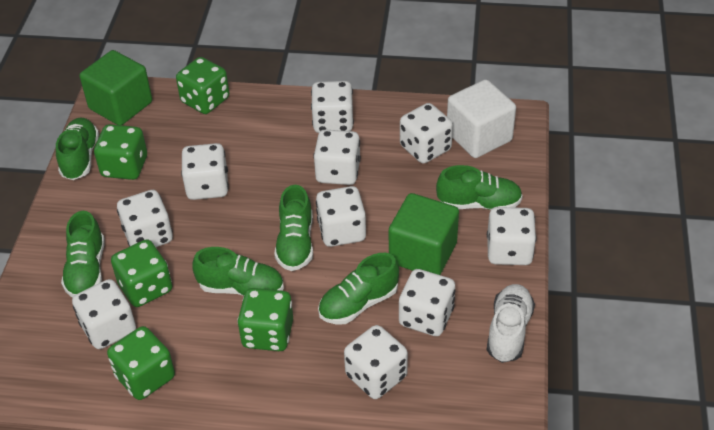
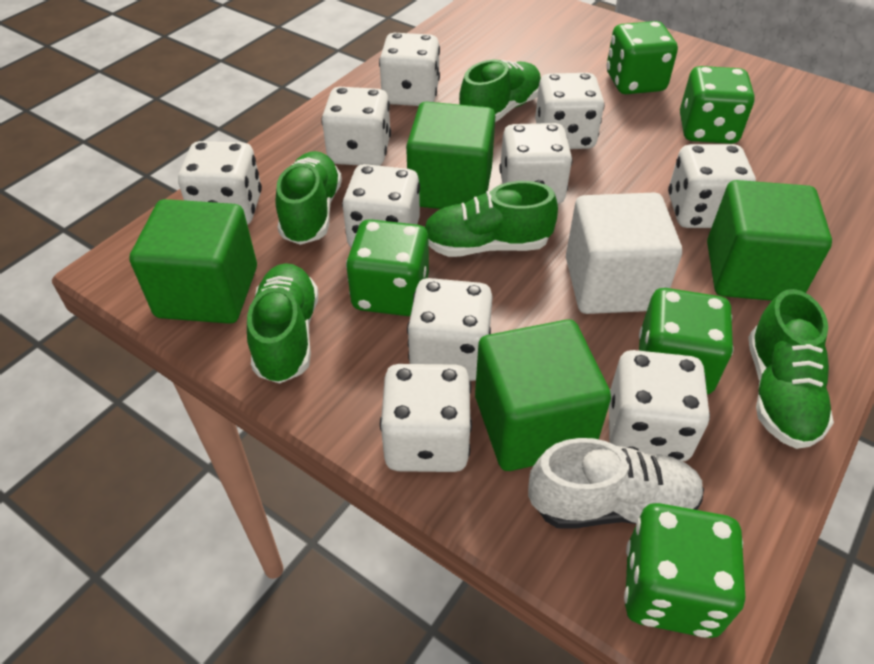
green cube: 2 -> 4
green shoe: 6 -> 5

